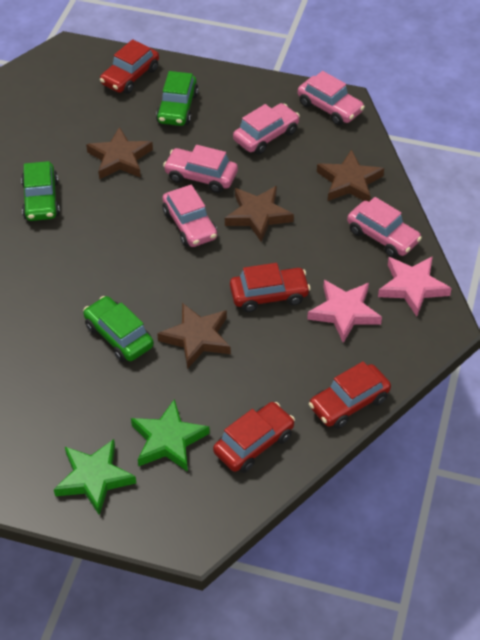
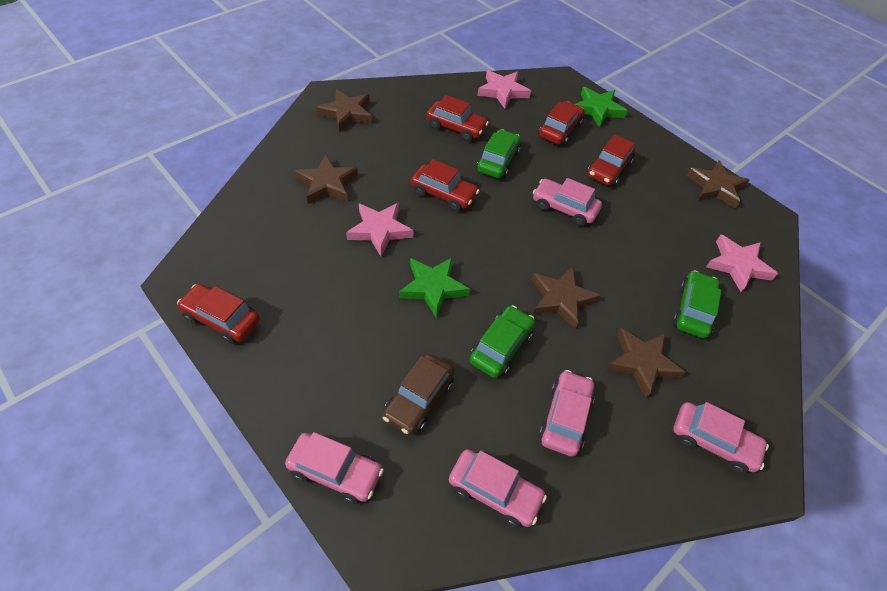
brown car: 0 -> 1
brown star: 4 -> 5
pink star: 2 -> 3
red car: 4 -> 5

